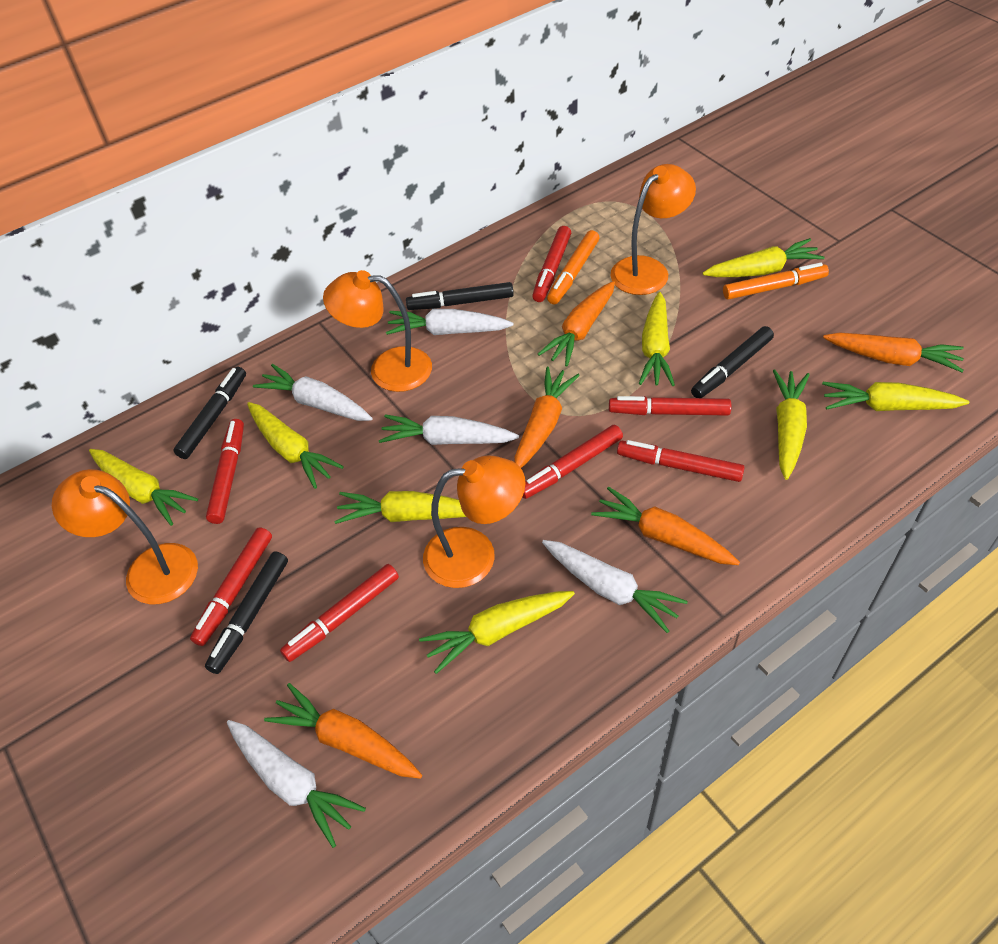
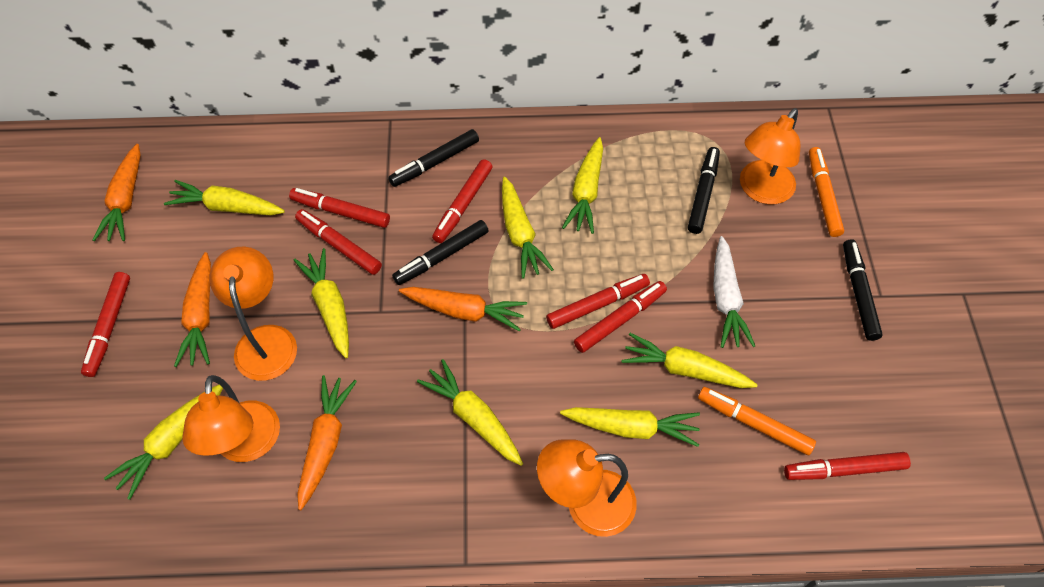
orange carrot: 5 -> 4
white carrot: 5 -> 1

